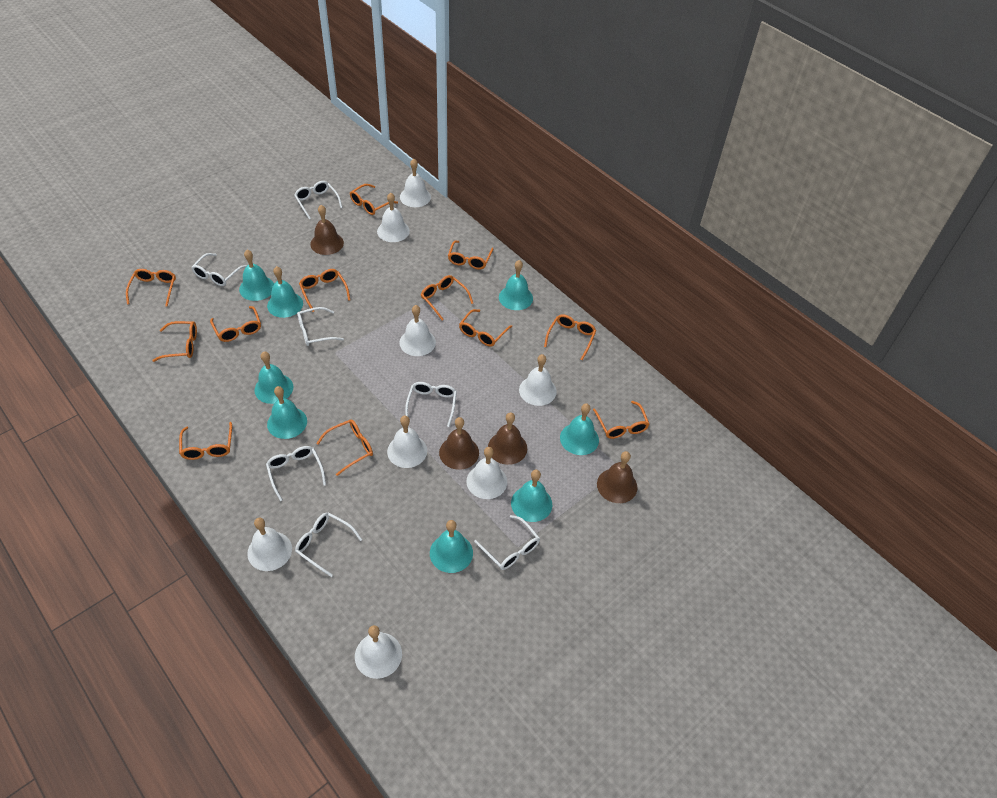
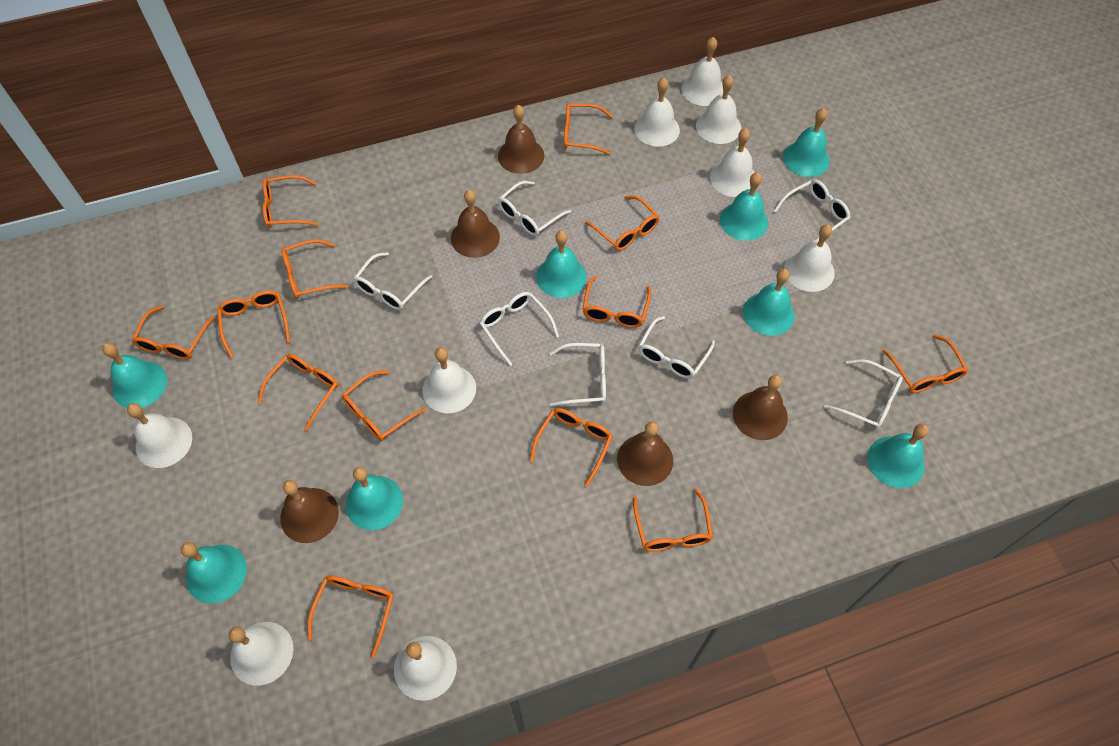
brown bell: 4 -> 5
orange glasses: 12 -> 13
white bell: 8 -> 9

